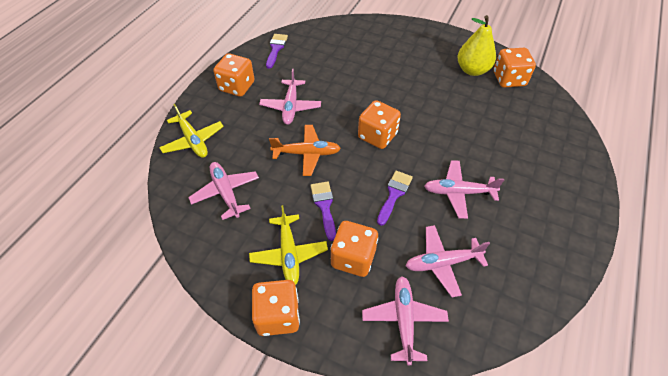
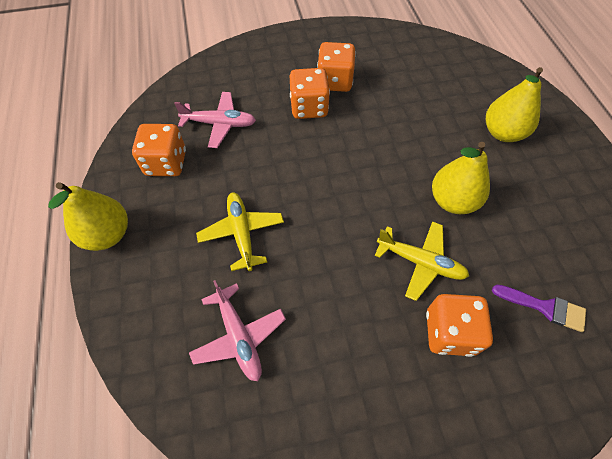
orange dice: 5 -> 4
orange plane: 1 -> 0
pink plane: 5 -> 2
purple brush: 3 -> 1
yellow pear: 1 -> 3

